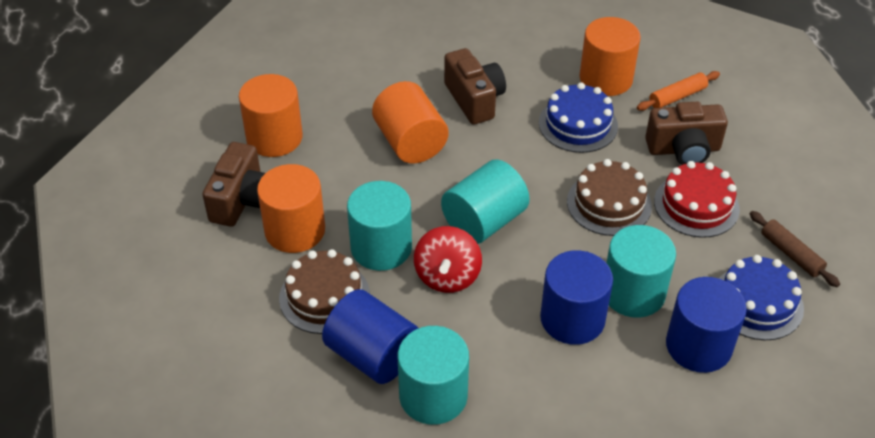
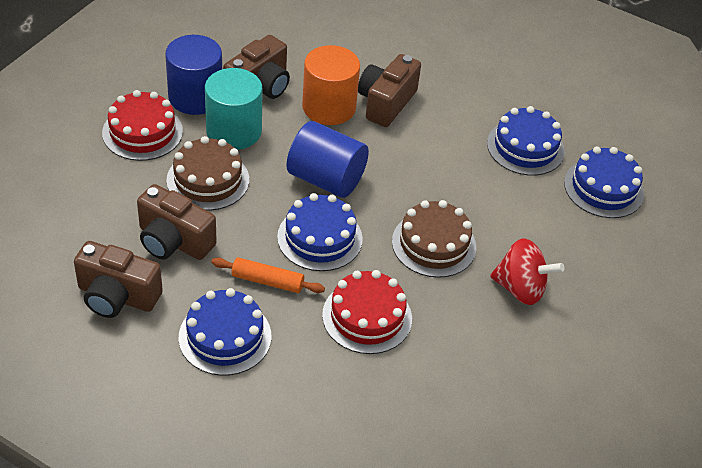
blue cake: 2 -> 4
blue cylinder: 3 -> 2
brown camera: 3 -> 4
brown rolling pin: 1 -> 0
orange cylinder: 4 -> 1
red cake: 1 -> 2
turquoise cylinder: 4 -> 1

